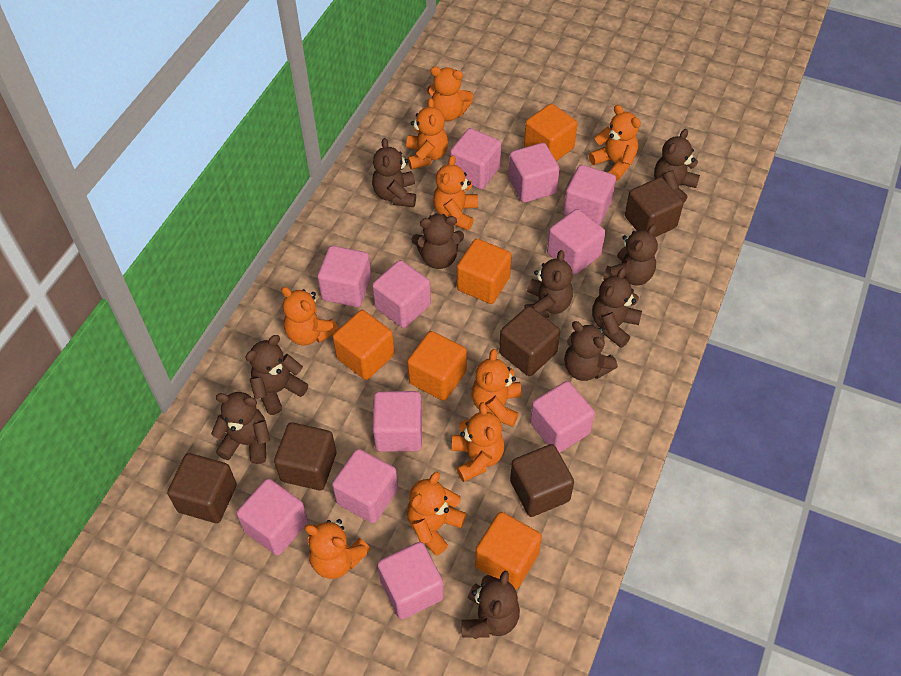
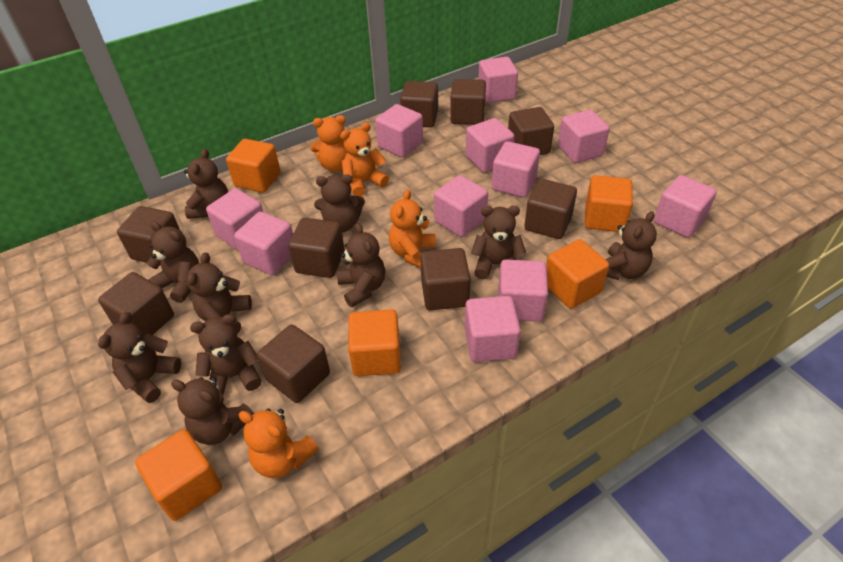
brown cube: 5 -> 9
orange teddy bear: 9 -> 4

